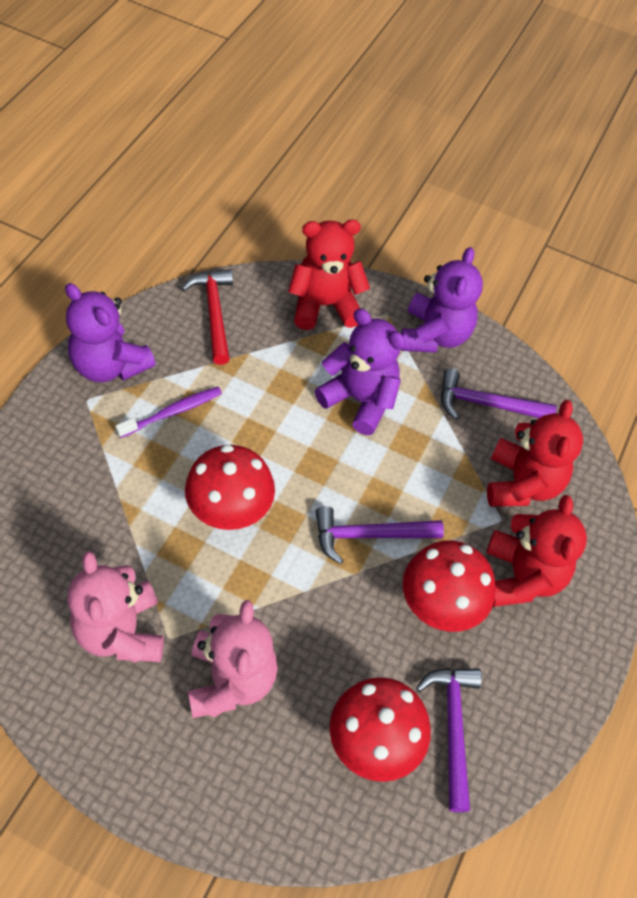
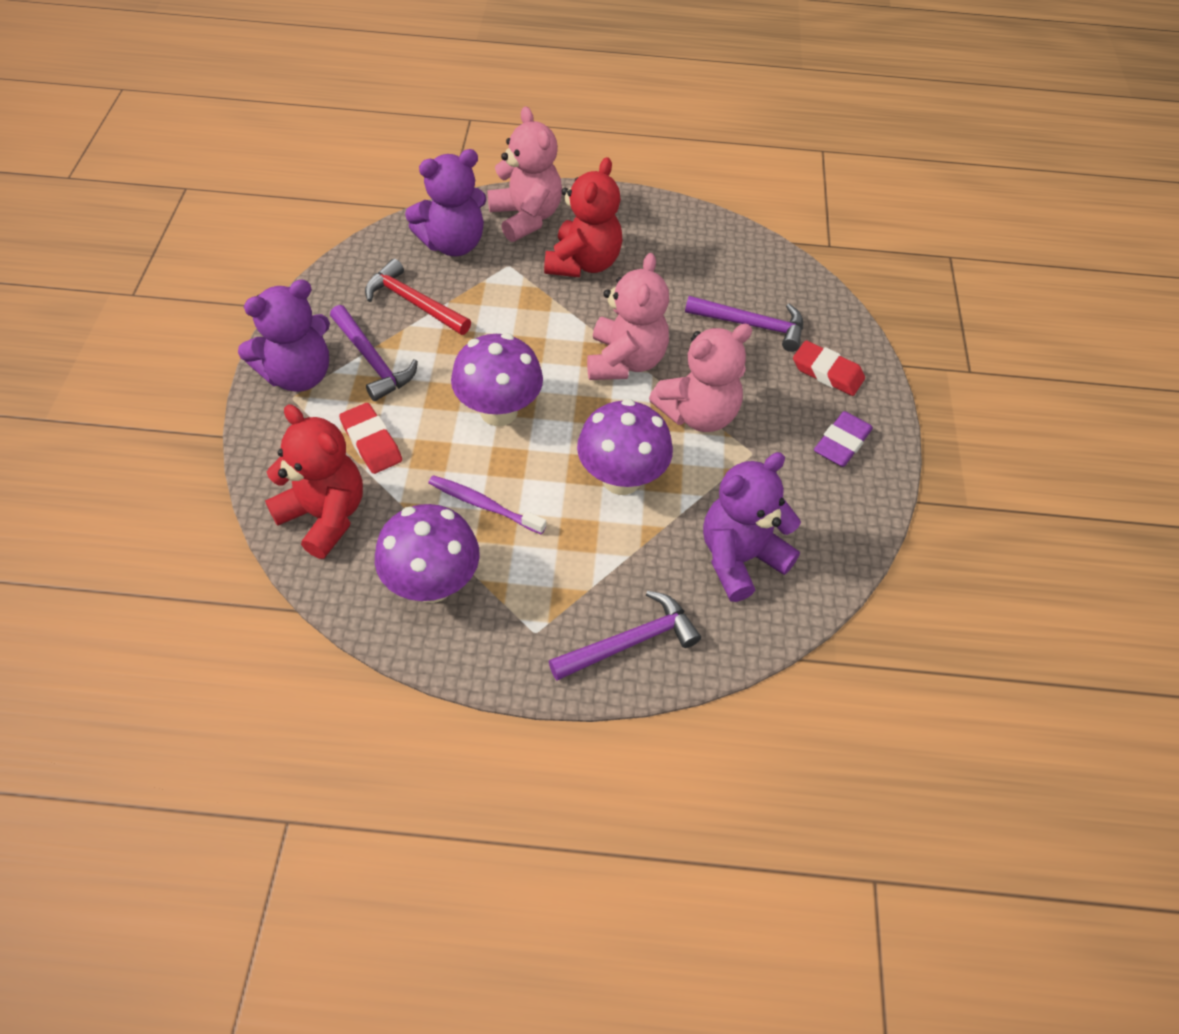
pink teddy bear: 2 -> 3
purple eraser: 0 -> 1
purple mushroom: 0 -> 3
red eraser: 0 -> 2
red mushroom: 3 -> 0
red teddy bear: 3 -> 2

